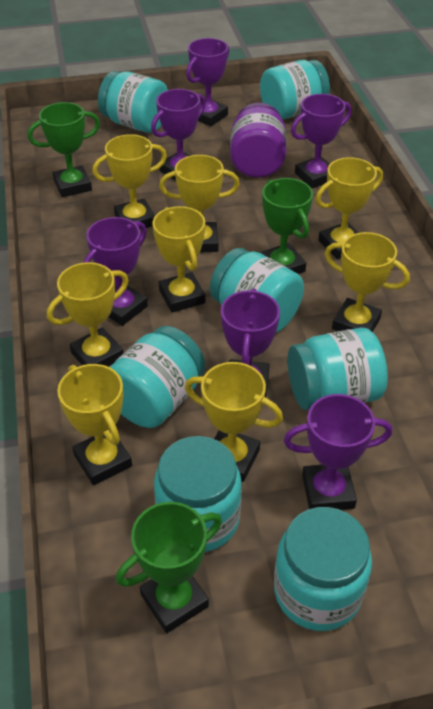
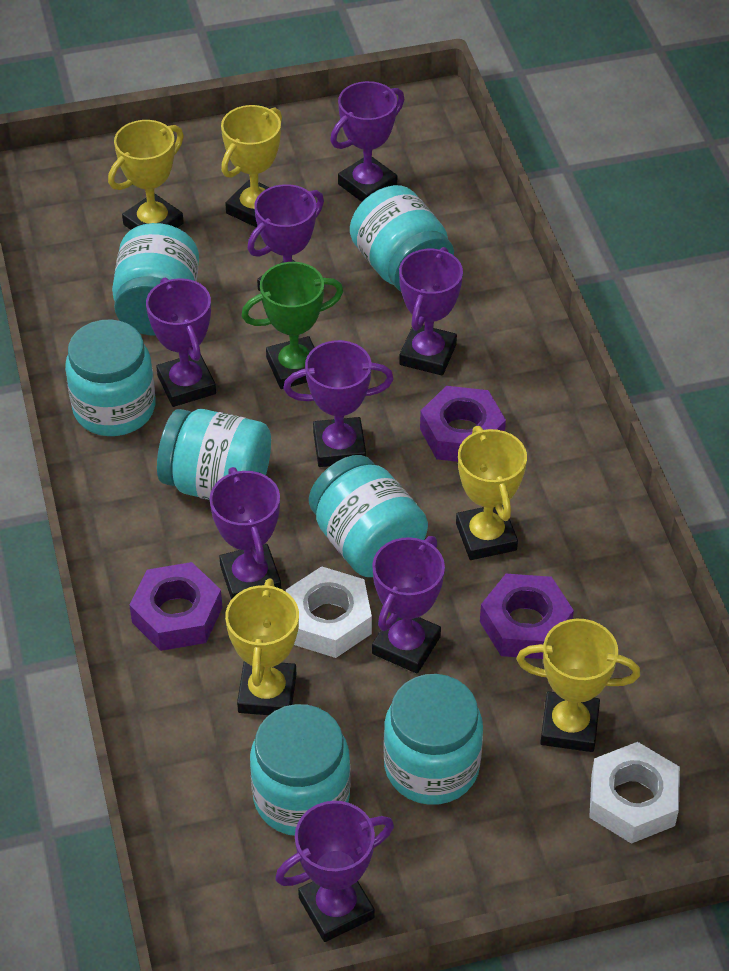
green trophy: 3 -> 1
purple jar: 1 -> 0
purple nut: 0 -> 3
purple trophy: 6 -> 8
white nut: 0 -> 2
yellow trophy: 8 -> 5

